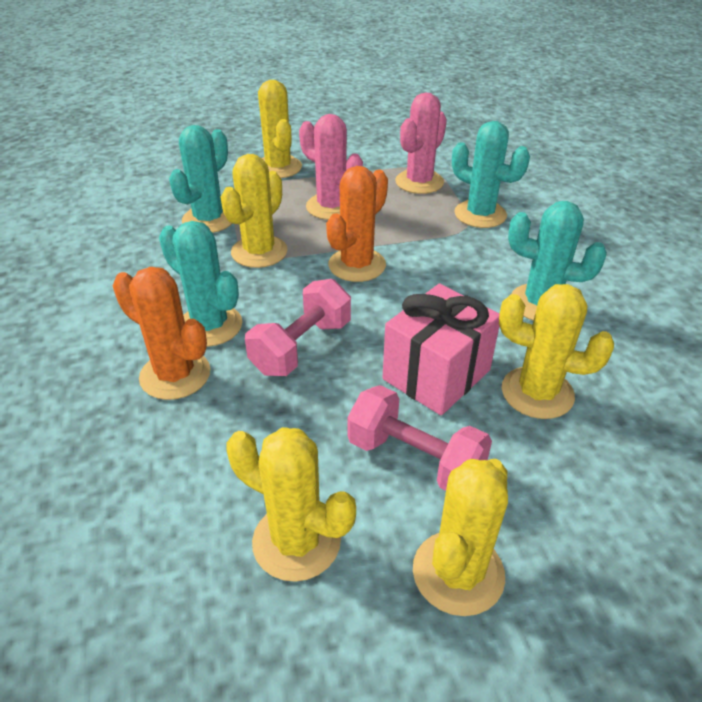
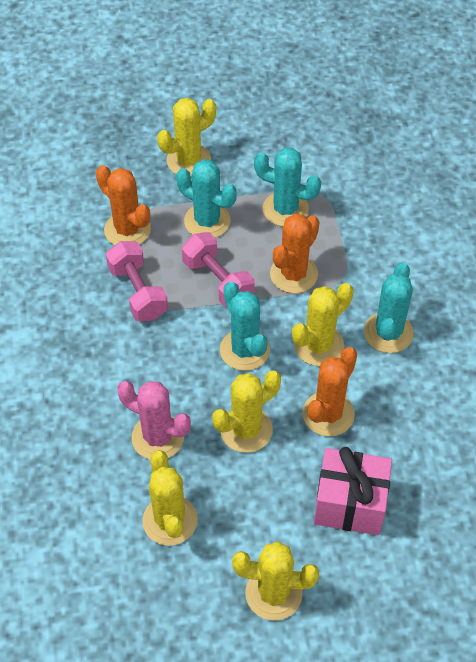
orange cactus: 2 -> 3
pink cactus: 2 -> 1

